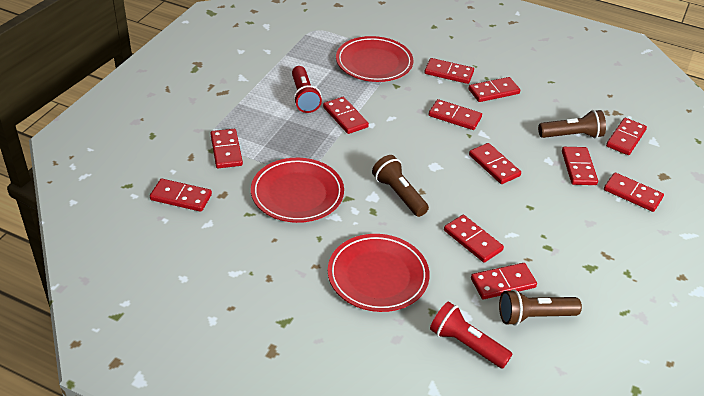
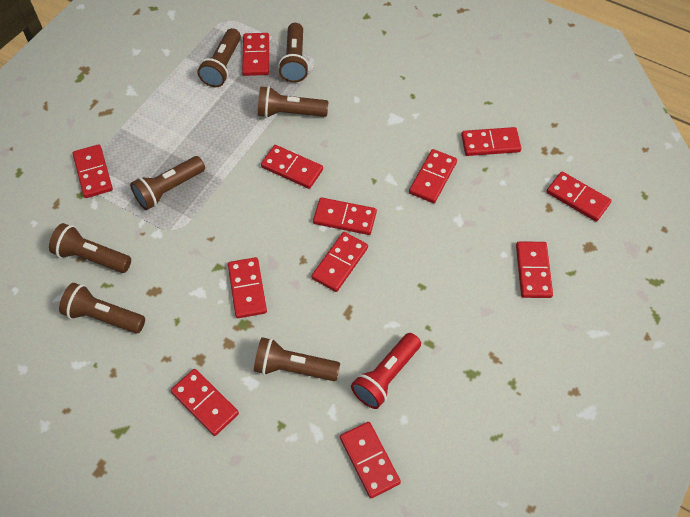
brown flashlight: 3 -> 7
red flashlight: 2 -> 1
red plate: 3 -> 0

